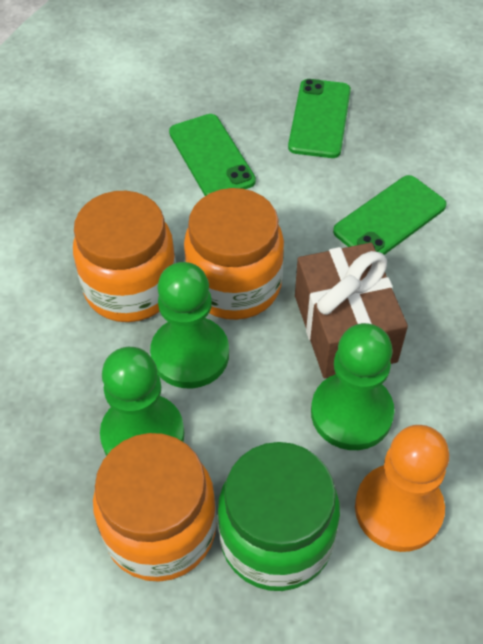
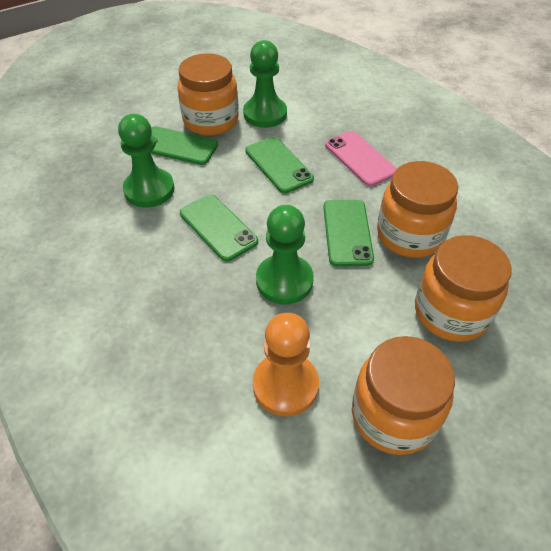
brown gift: 1 -> 0
green jar: 1 -> 0
green phone: 3 -> 4
orange jar: 3 -> 4
pink phone: 0 -> 1

